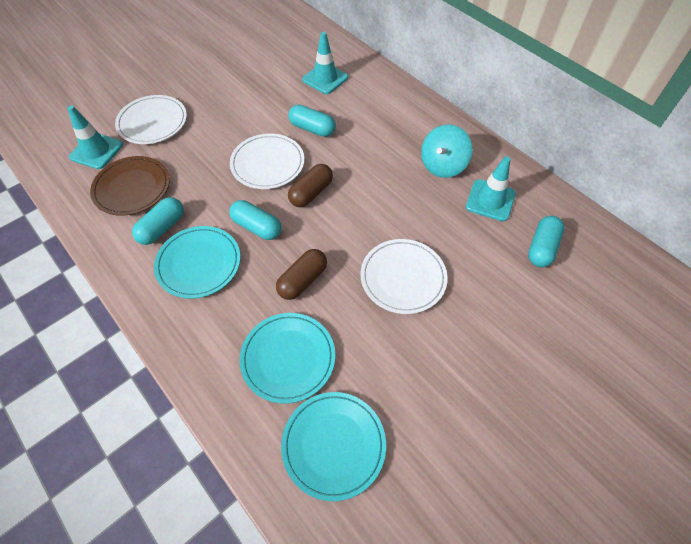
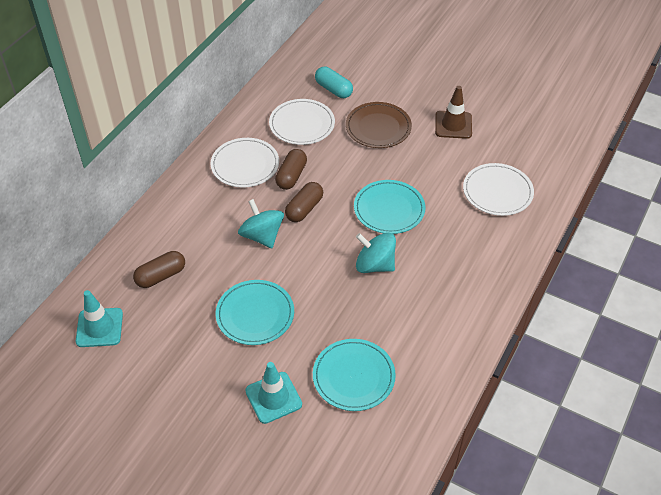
brown capsule: 2 -> 3
brown traffic cone: 0 -> 1
turquoise capsule: 4 -> 1
turquoise spinning top: 1 -> 2
turquoise traffic cone: 3 -> 2

